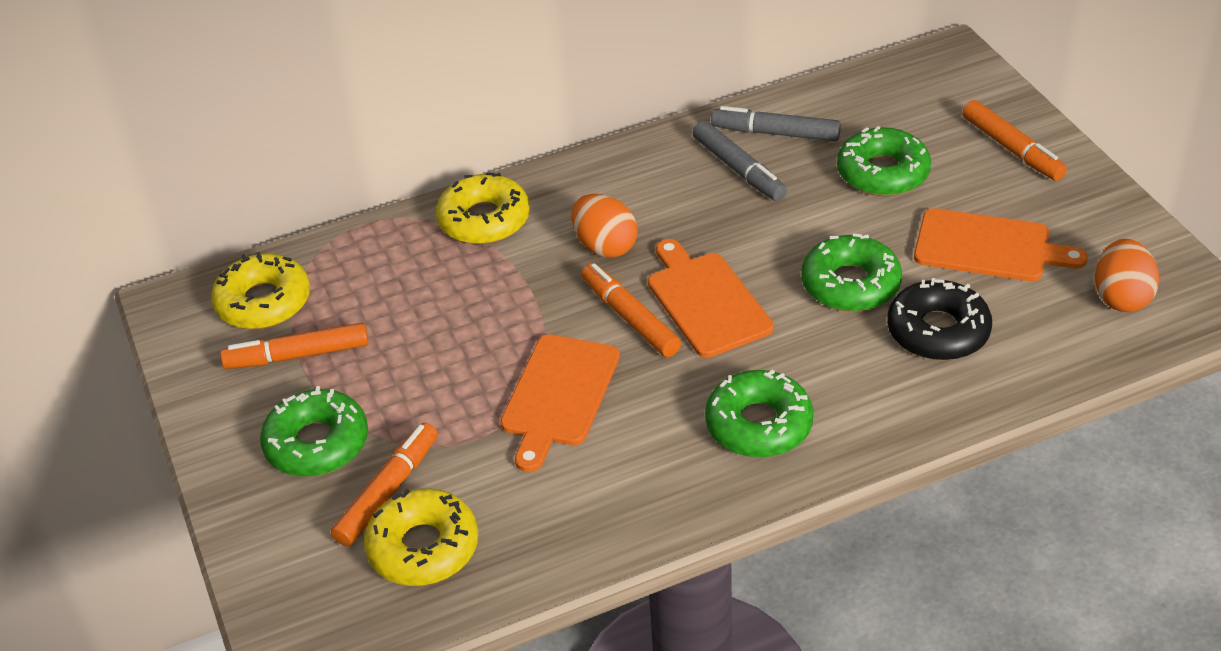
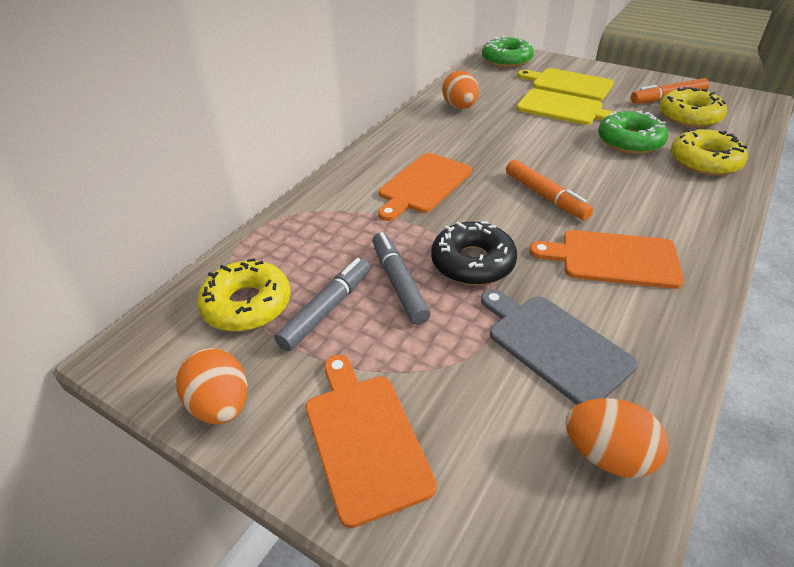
green donut: 4 -> 2
grey cutting board: 0 -> 1
orange egg: 2 -> 3
orange marker: 4 -> 2
yellow cutting board: 0 -> 2

